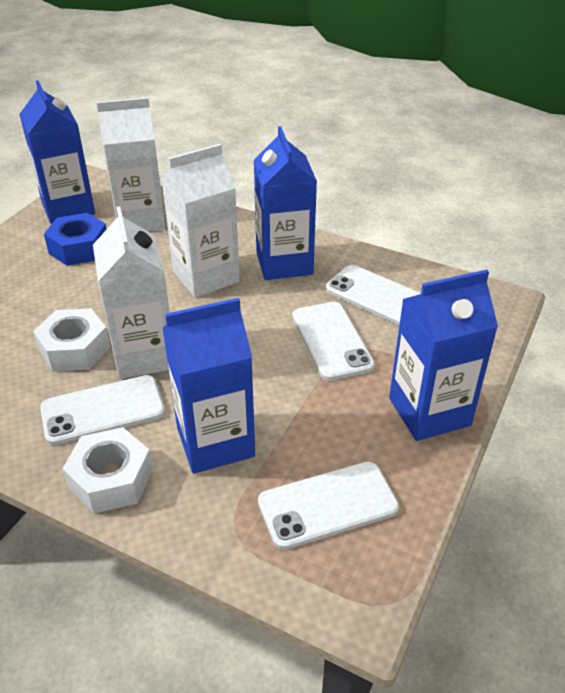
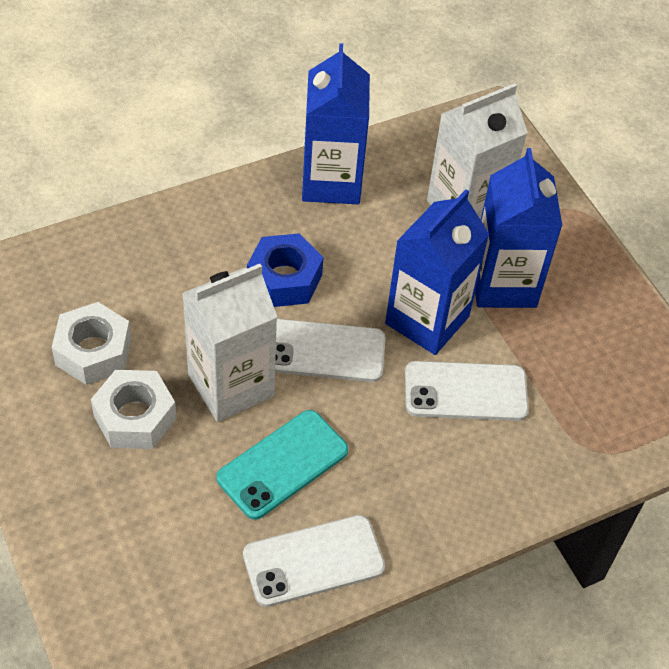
blue carton: 4 -> 3
turquoise phone: 0 -> 1
white carton: 3 -> 2
white phone: 4 -> 3

